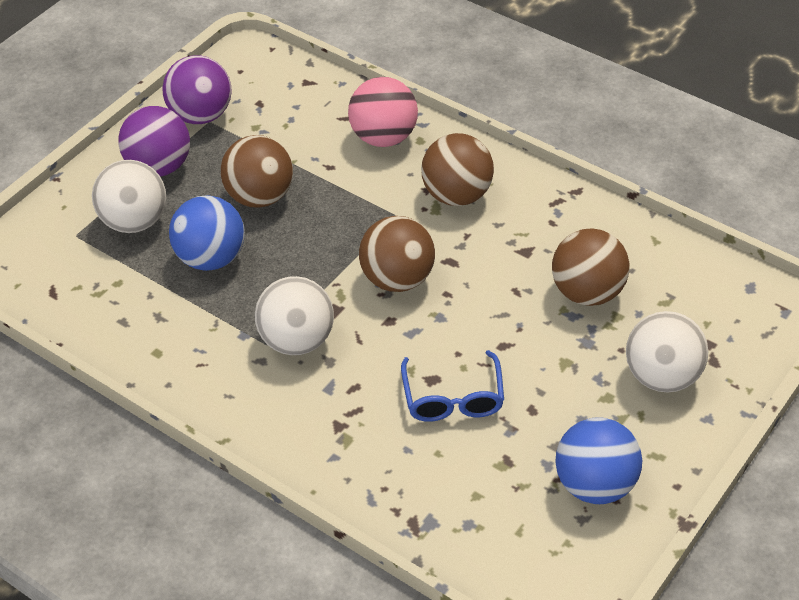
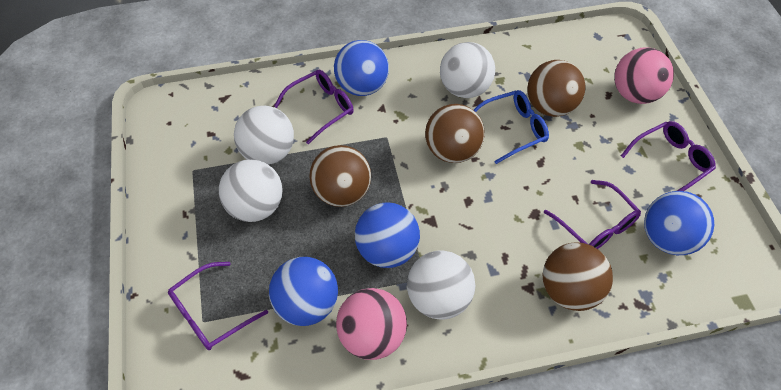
blue ball: 2 -> 4
pink ball: 1 -> 2
purple ball: 2 -> 0
purple glasses: 0 -> 4
white ball: 3 -> 4

